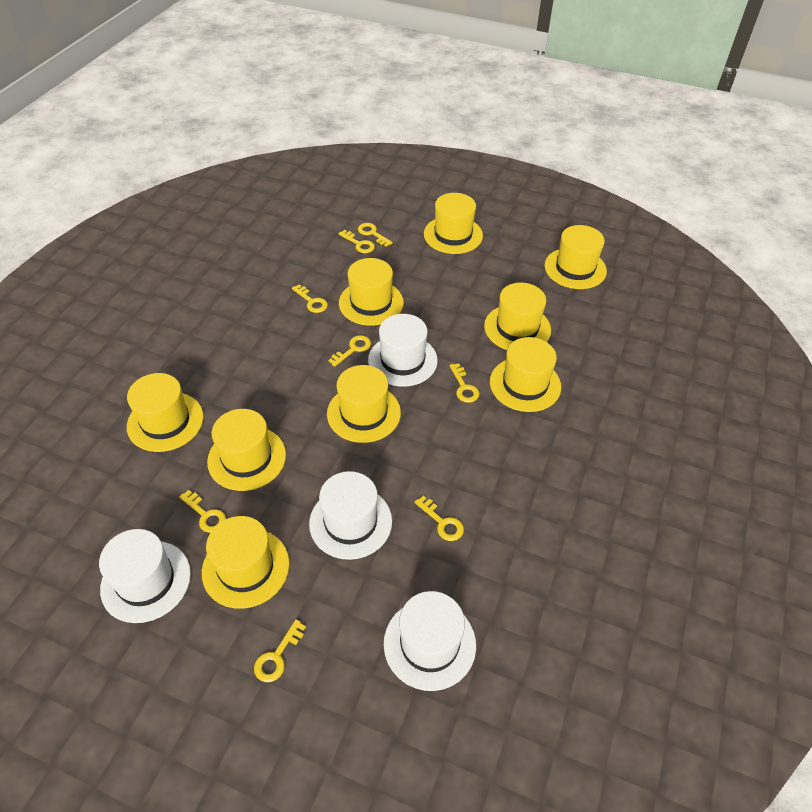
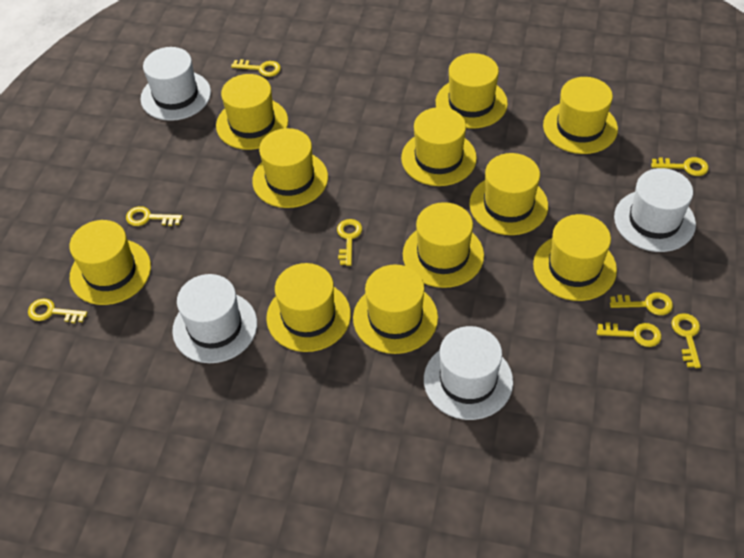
yellow hat: 9 -> 11

